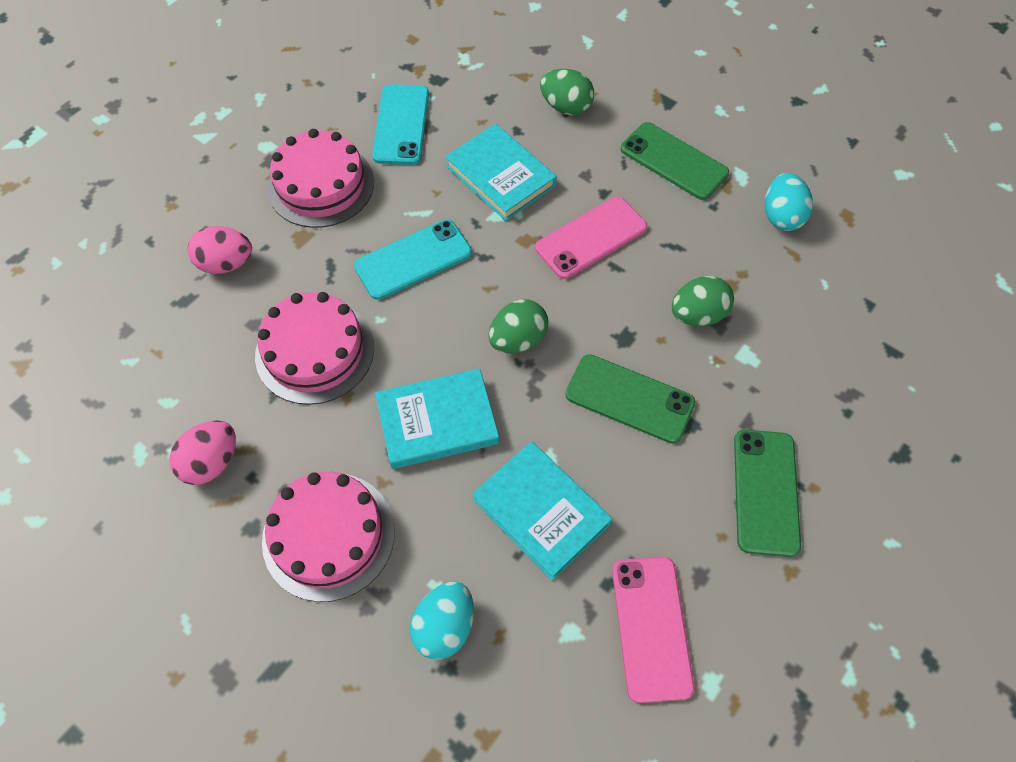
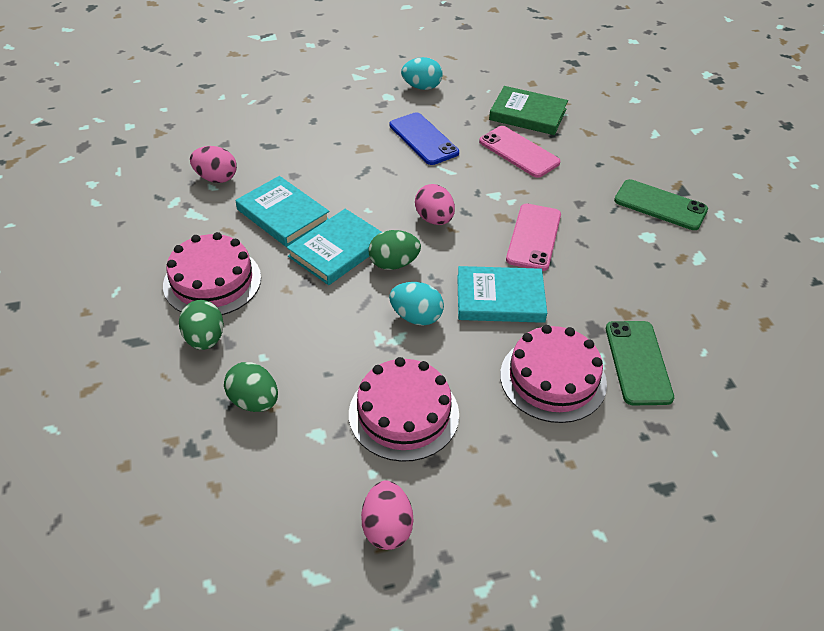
blue phone: 0 -> 1
green book: 0 -> 1
green phone: 3 -> 2
pink egg: 2 -> 3
turquoise phone: 2 -> 0

